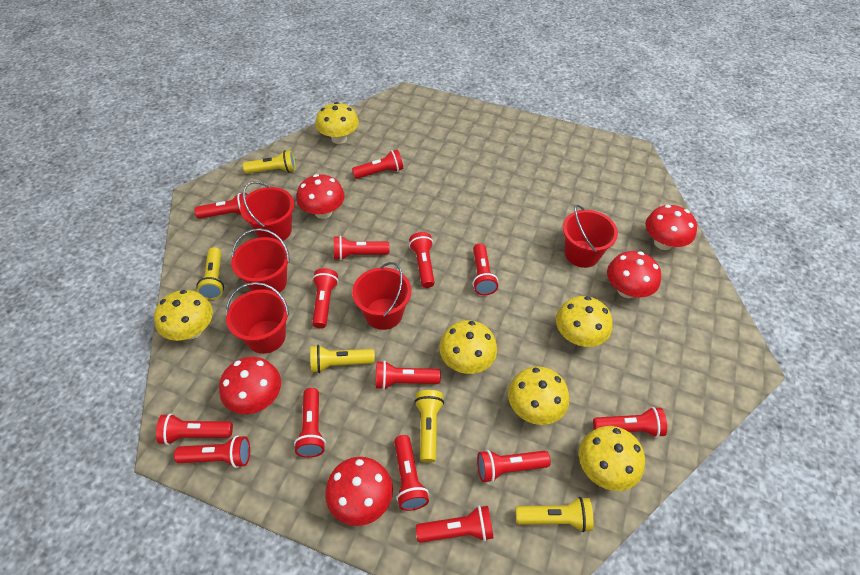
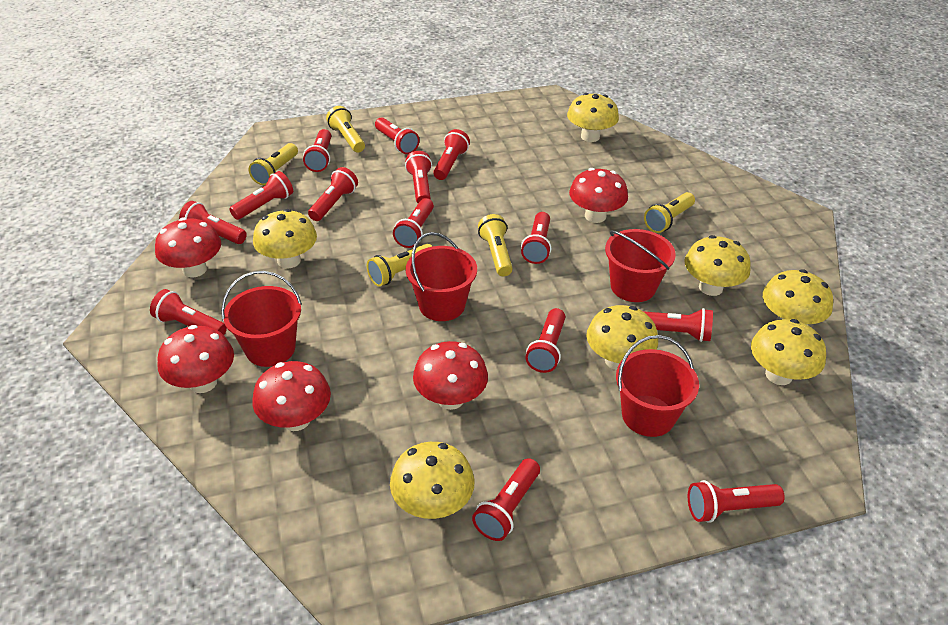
red bucket: 5 -> 4
yellow mushroom: 6 -> 7

